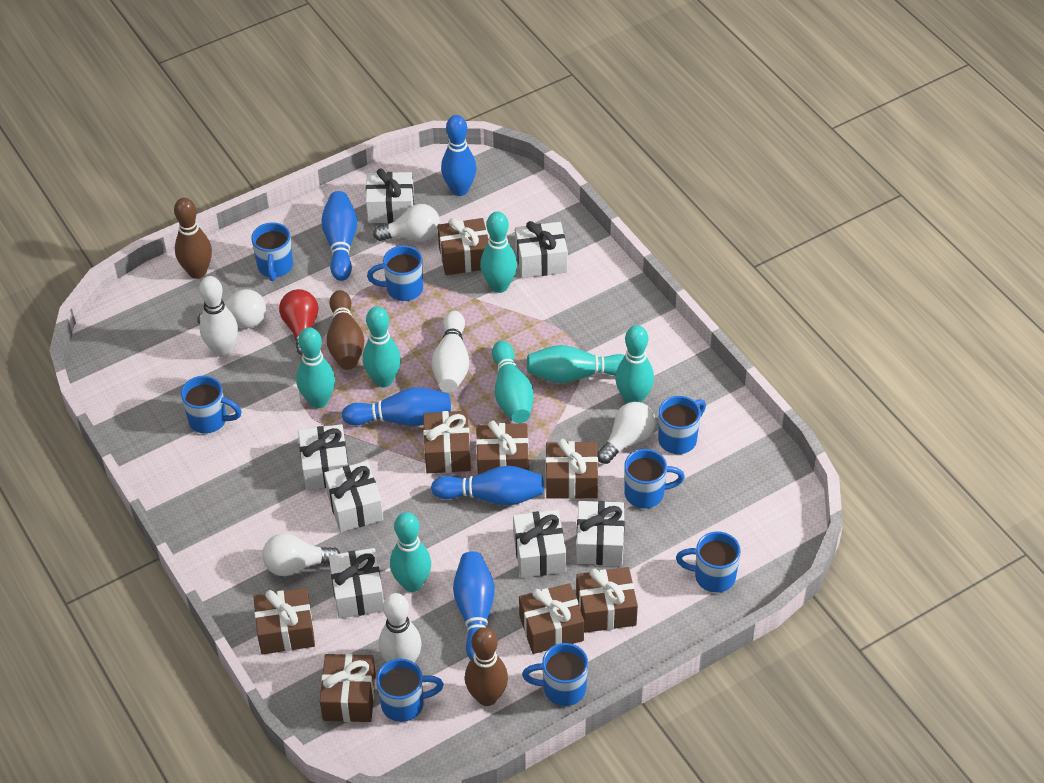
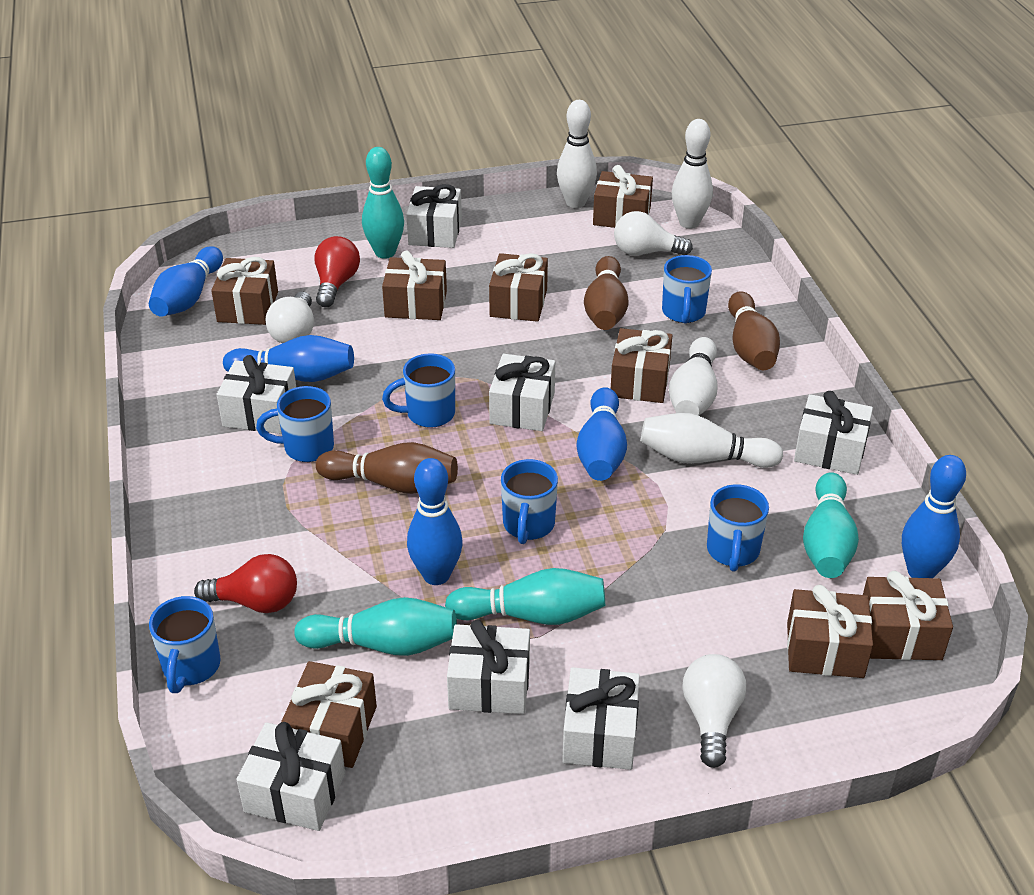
blue mug: 8 -> 6
red light bulb: 1 -> 2
turquoise bowling pin: 7 -> 4
white bowling pin: 3 -> 4
white light bulb: 4 -> 3

